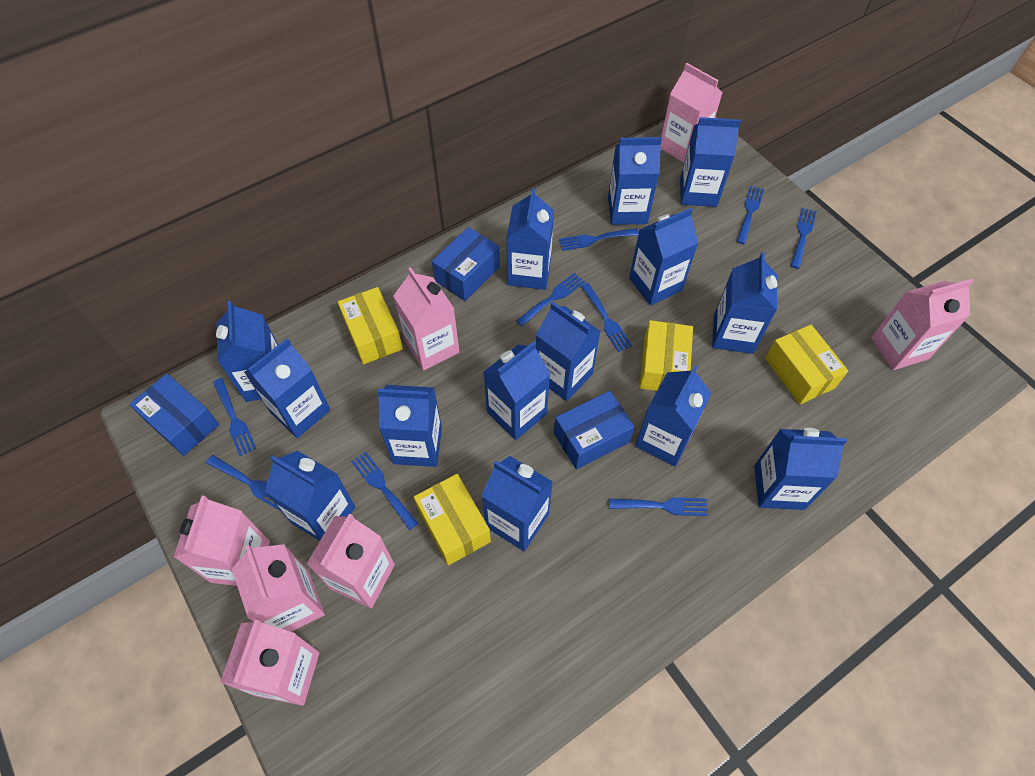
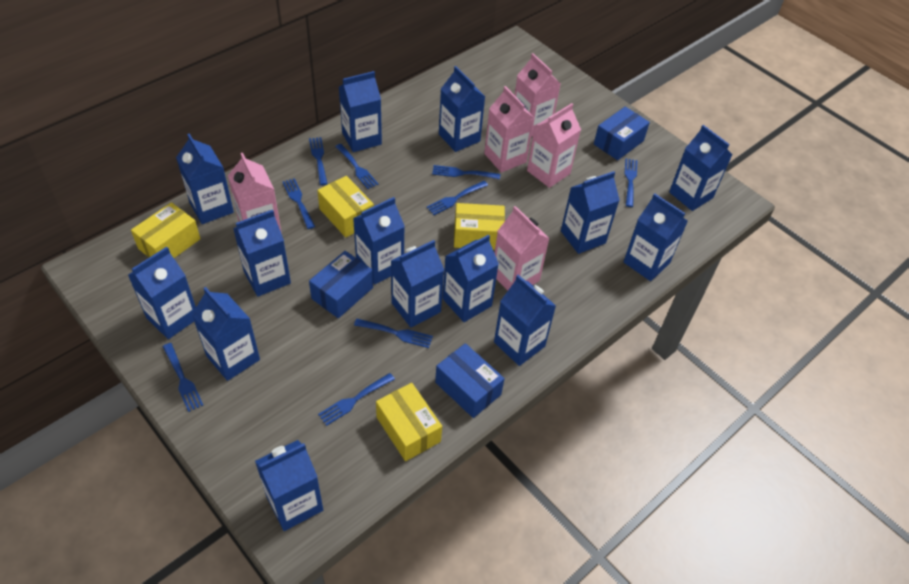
pink carton: 7 -> 5

